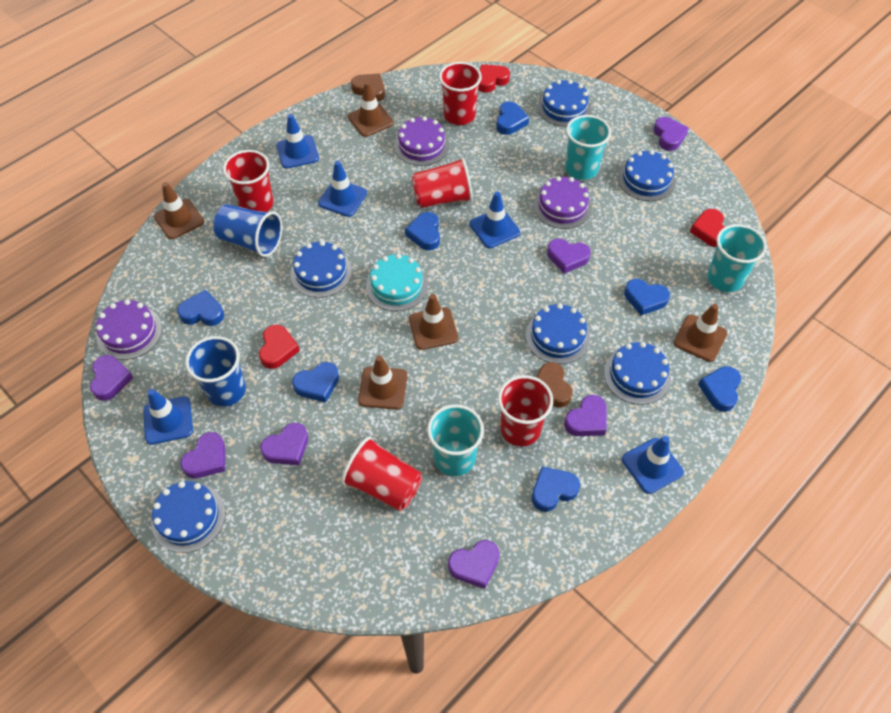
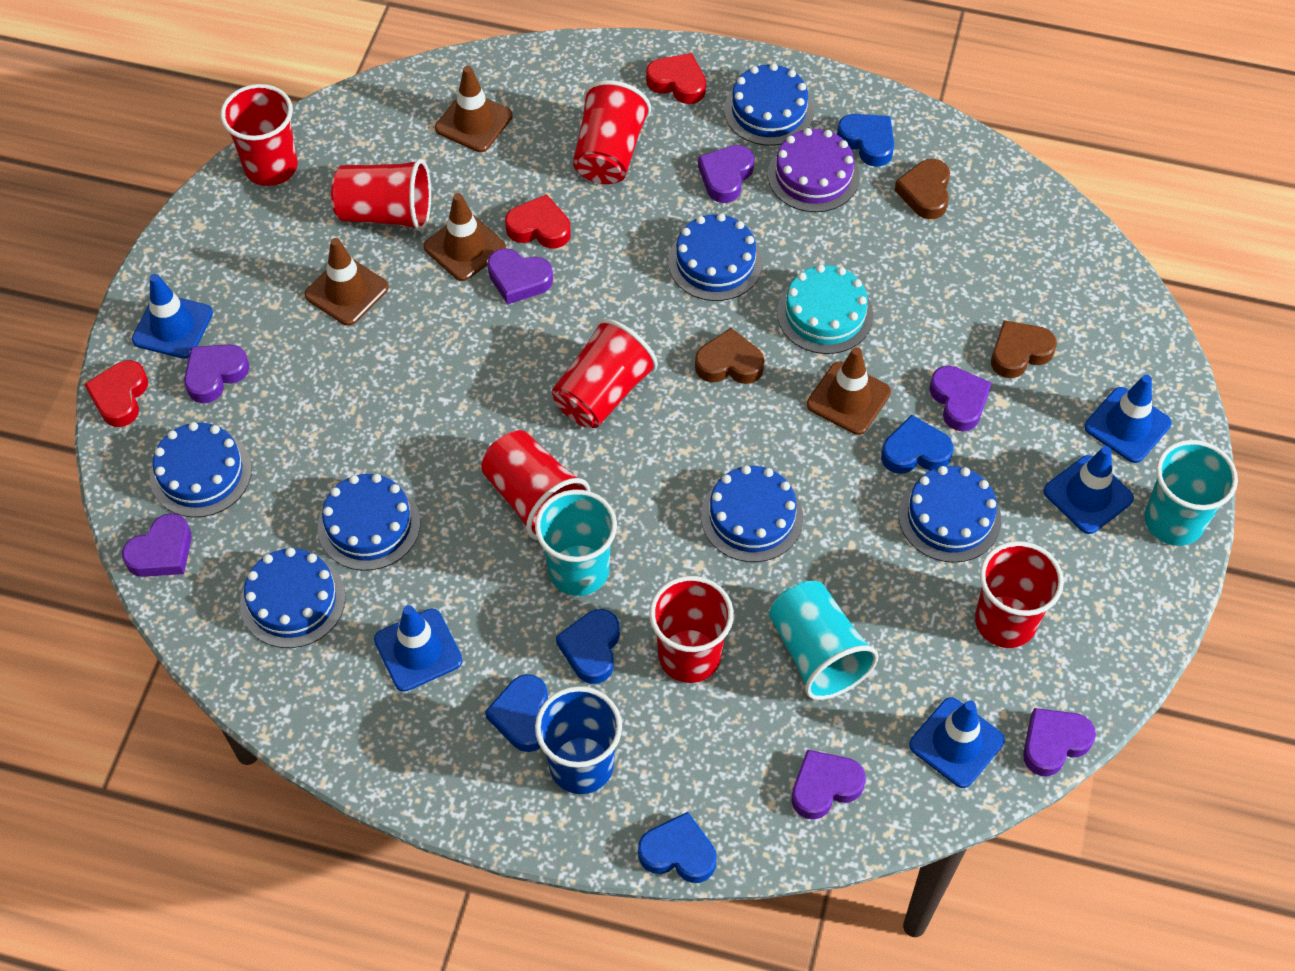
blue cake: 6 -> 7
blue cup: 2 -> 1
blue heart: 7 -> 5
brown heart: 2 -> 3
brown traffic cone: 5 -> 4
purple cake: 3 -> 1
red cup: 5 -> 7

